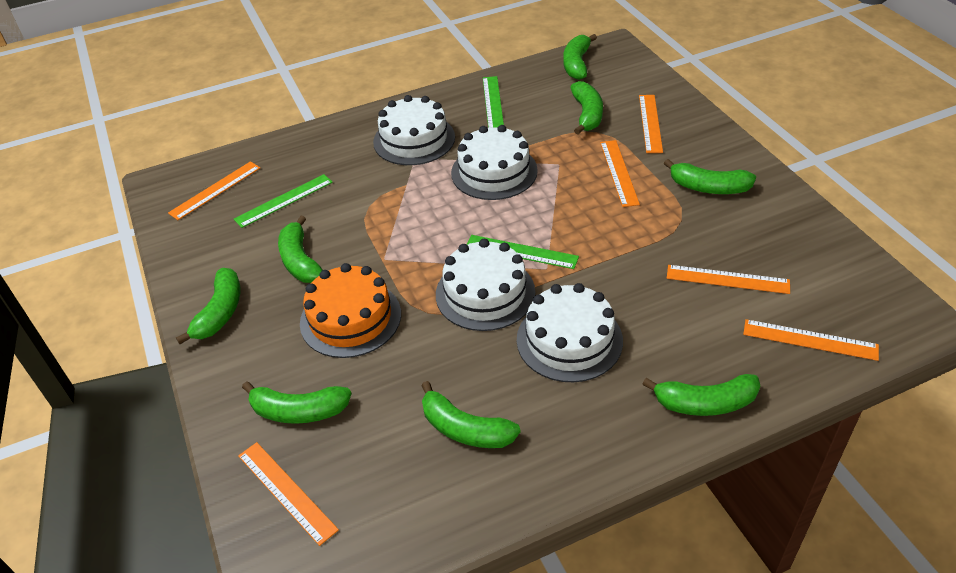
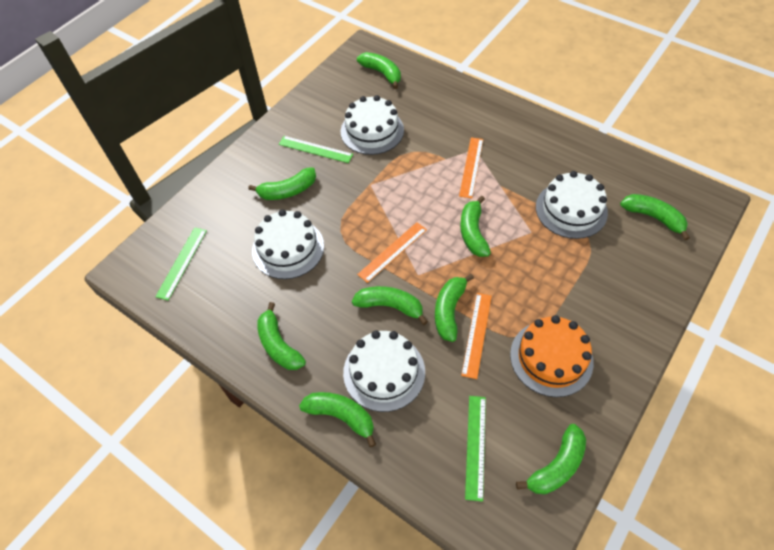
green banana: 8 -> 9
orange ruler: 6 -> 3

